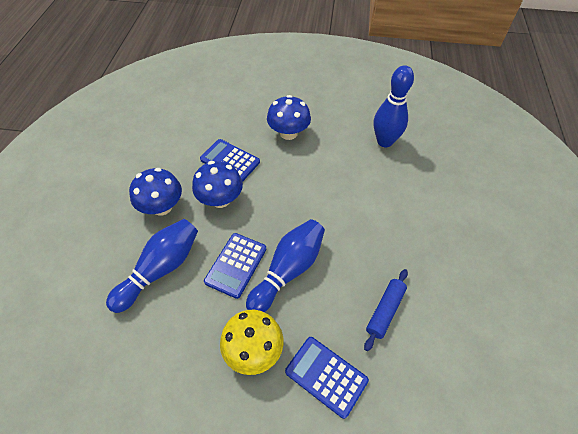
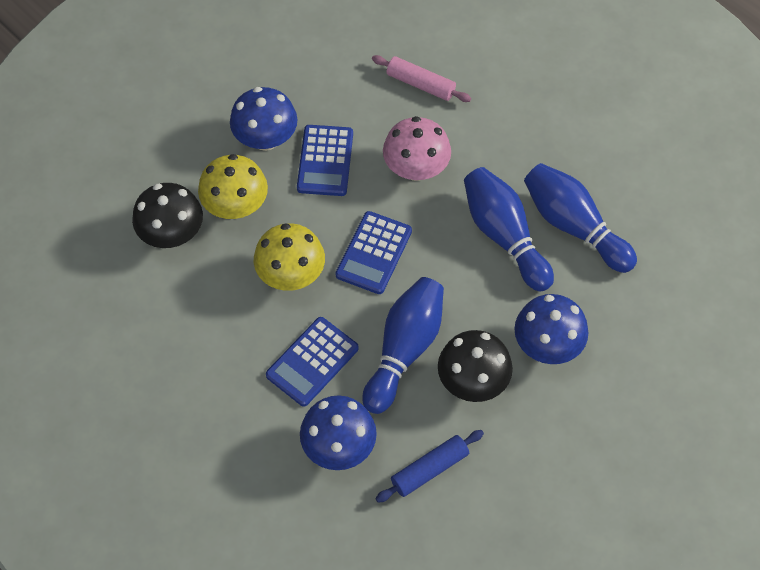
black mushroom: 0 -> 2
pink mushroom: 0 -> 1
pink rolling pin: 0 -> 1
yellow mushroom: 1 -> 2

